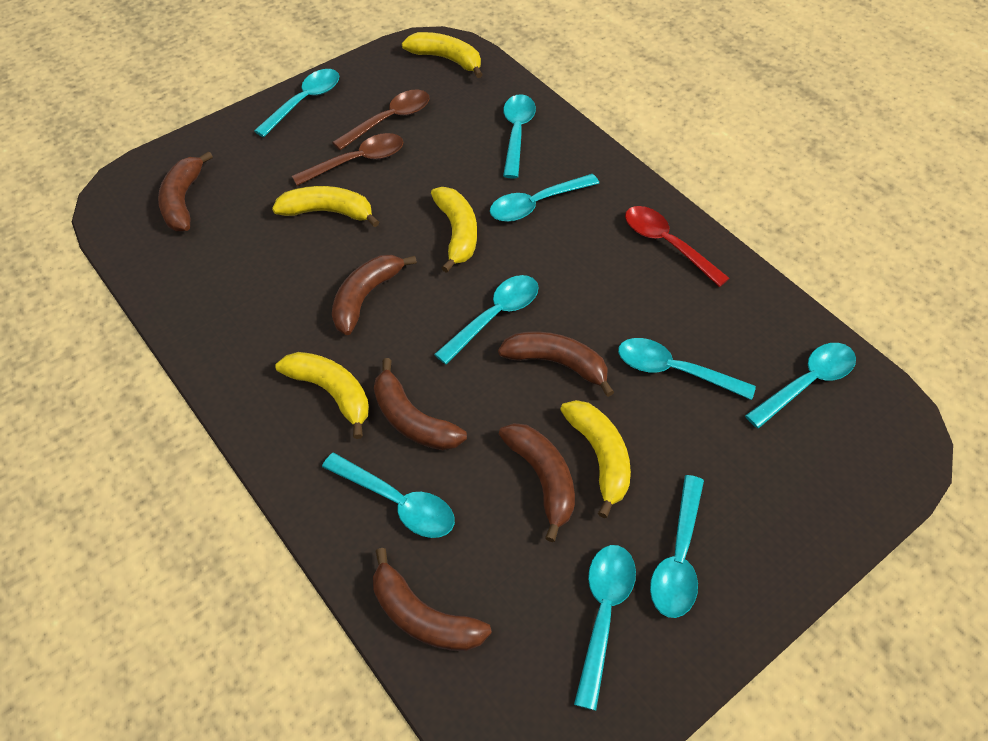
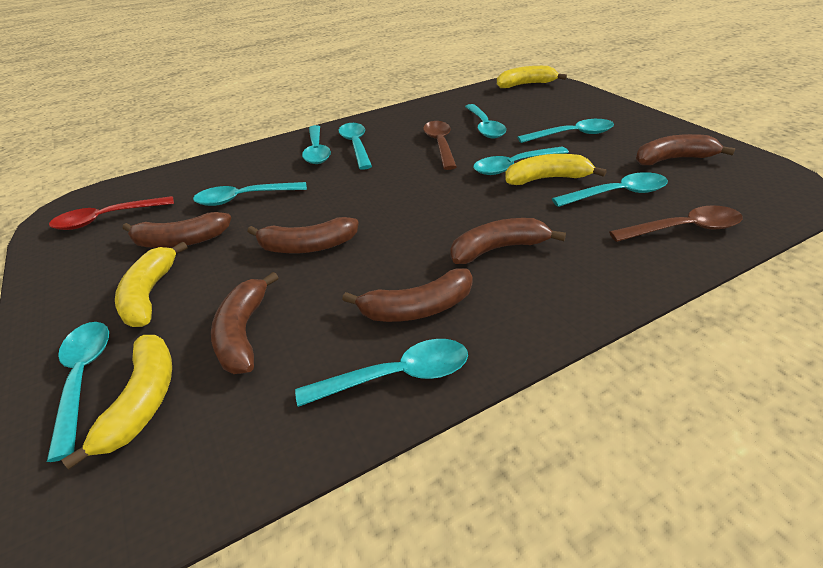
yellow banana: 5 -> 4

